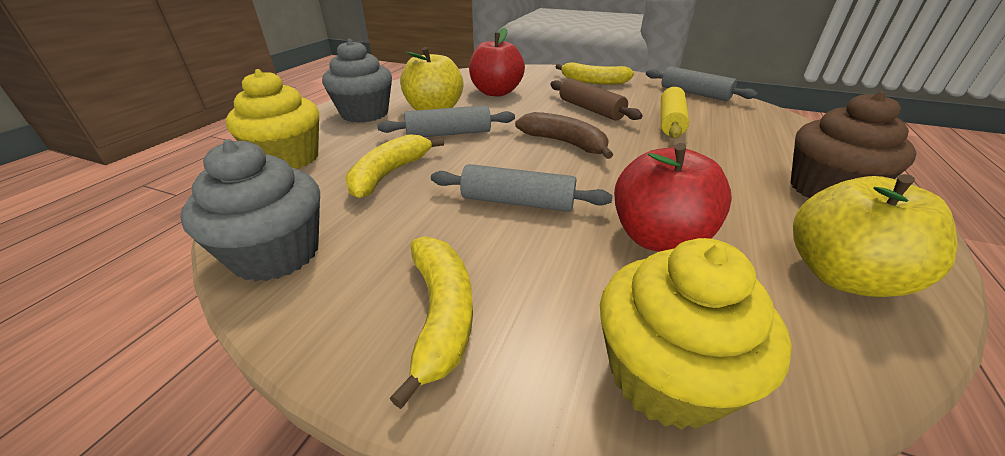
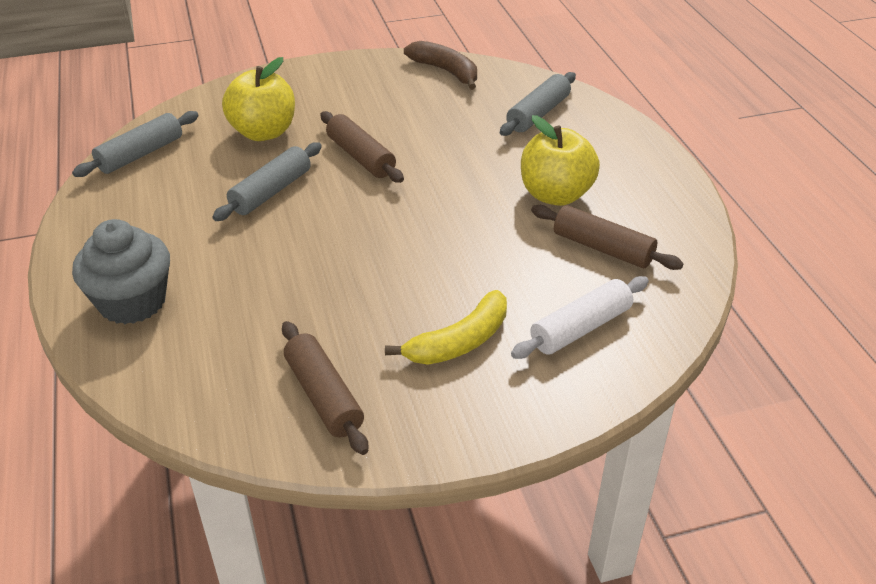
brown cupcake: 1 -> 0
brown rolling pin: 1 -> 3
grey cupcake: 2 -> 1
red apple: 2 -> 0
white rolling pin: 0 -> 1
yellow banana: 3 -> 1
yellow cupcake: 2 -> 0
yellow rolling pin: 1 -> 0

